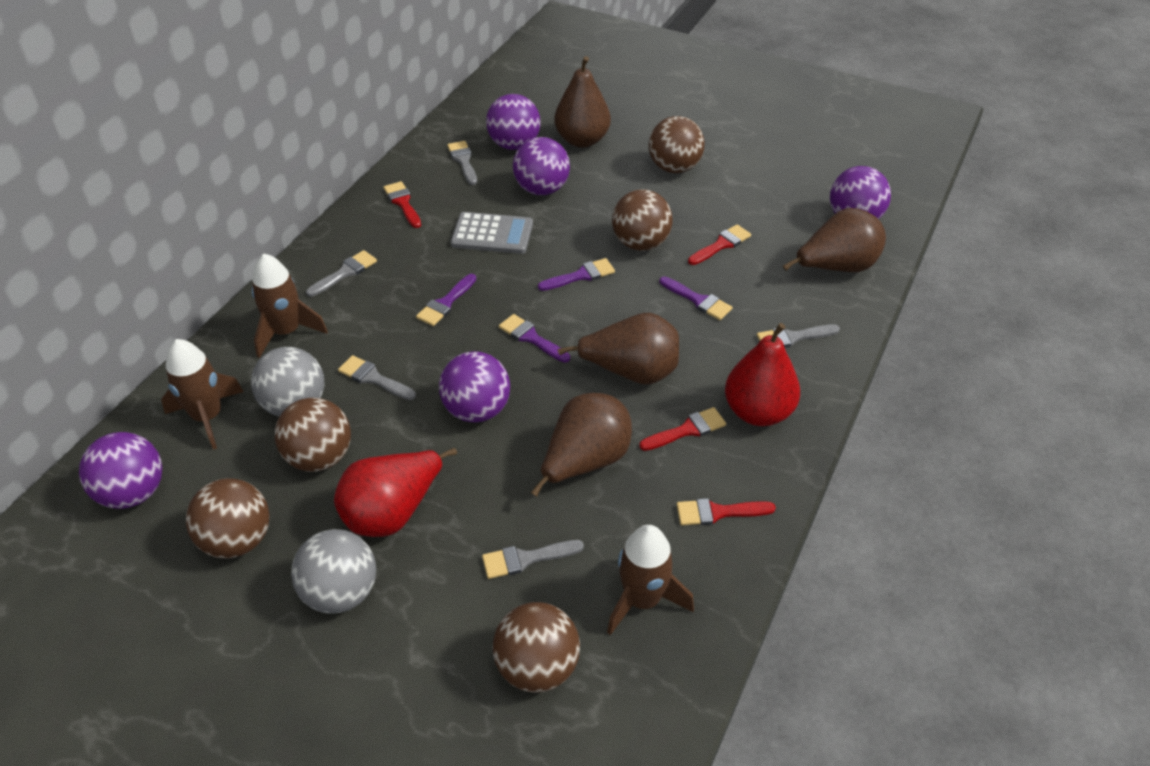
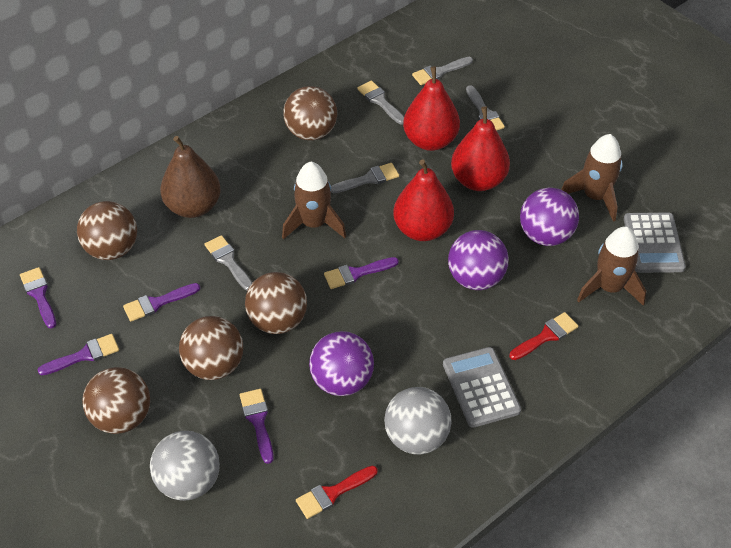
brown pear: 4 -> 1
grey calculator: 1 -> 2
purple ball: 5 -> 3
purple brush: 4 -> 5
red brush: 4 -> 2
red pear: 2 -> 3

